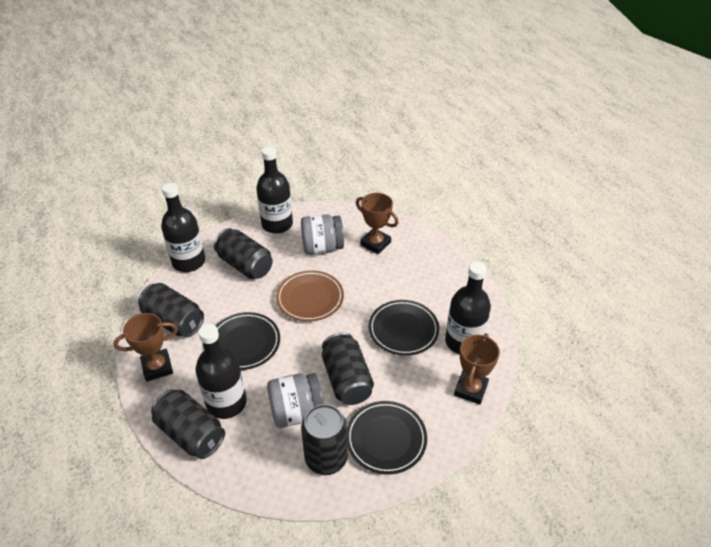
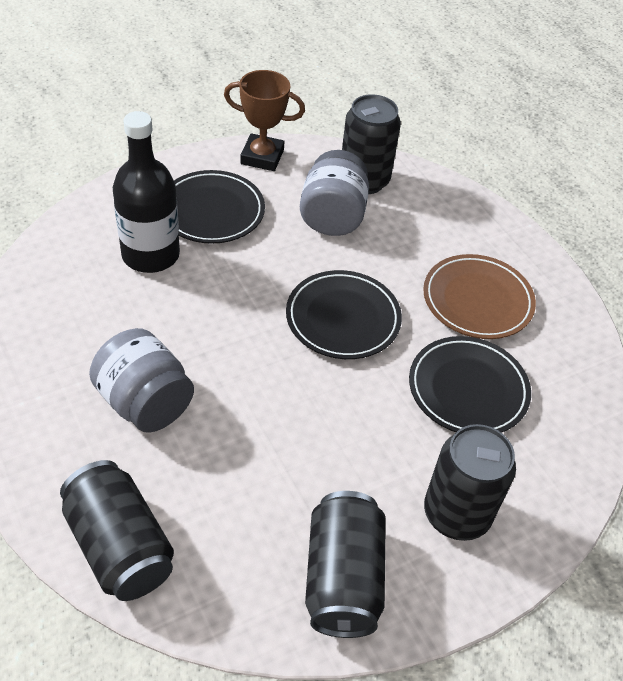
black bottle: 4 -> 1
black can: 5 -> 4
brown trophy: 3 -> 1

